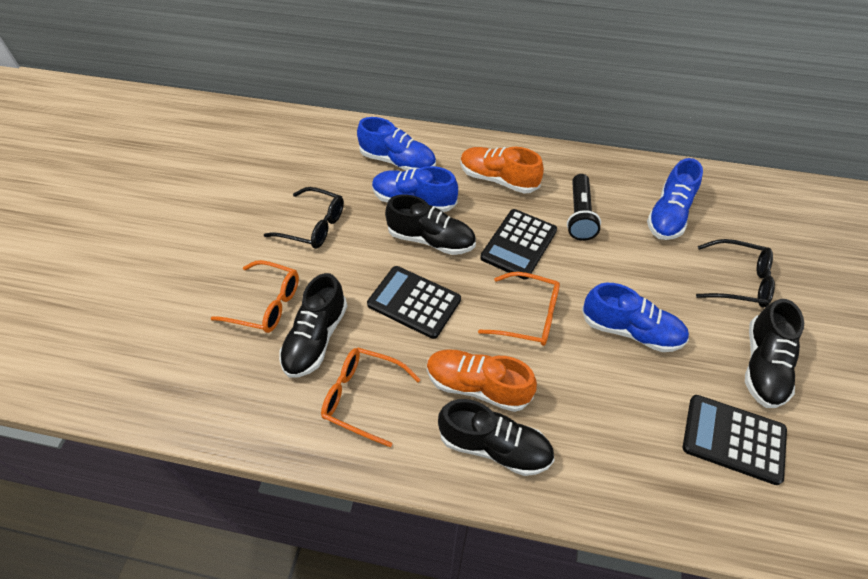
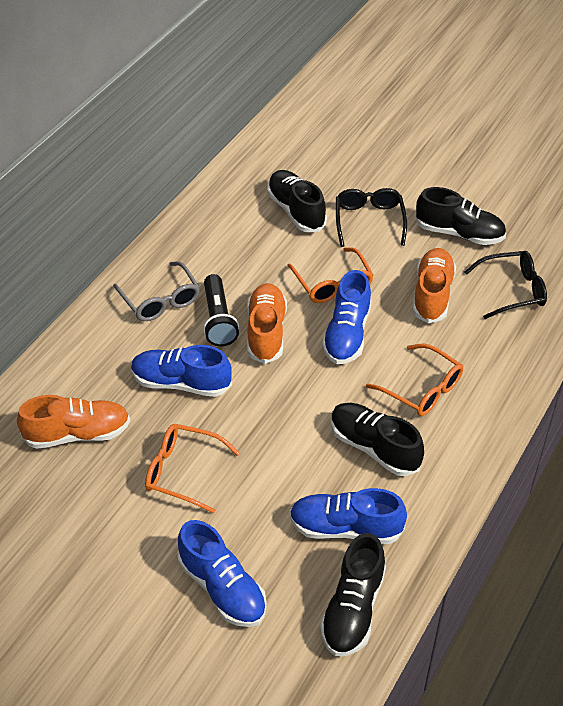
black calculator: 3 -> 0
grey glasses: 0 -> 1
orange shoe: 2 -> 3

